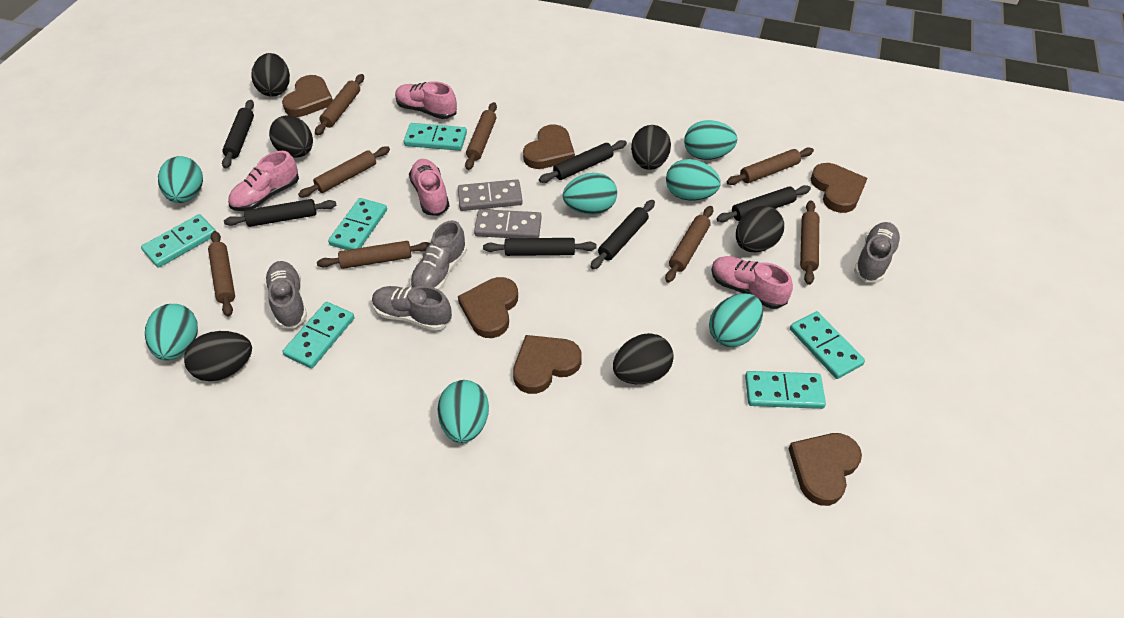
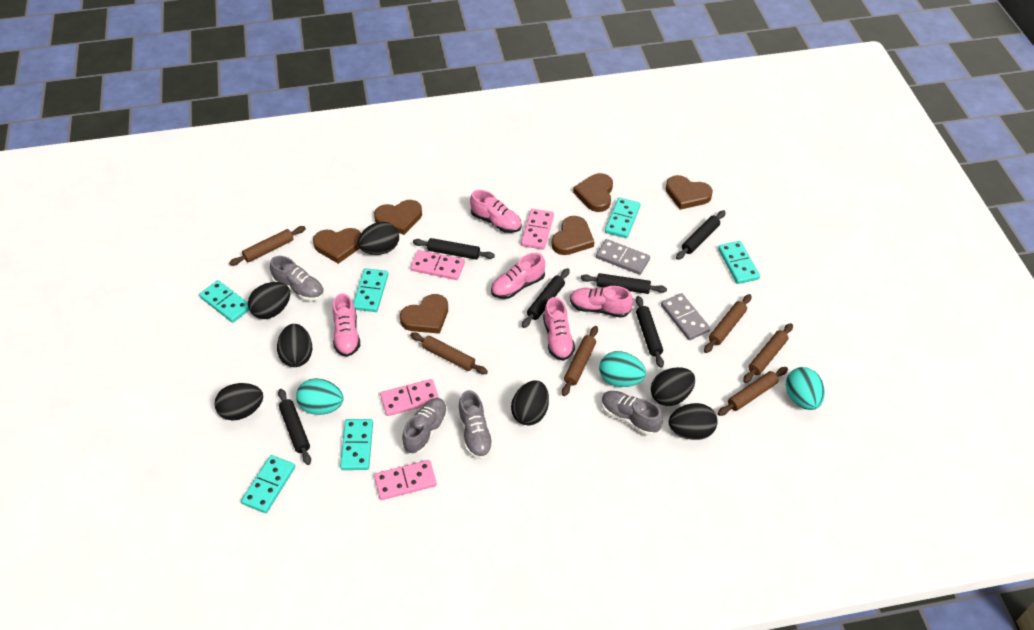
black egg: 6 -> 7
brown rolling pin: 8 -> 6
pink domino: 0 -> 4
pink shoe: 4 -> 5
turquoise egg: 7 -> 3

